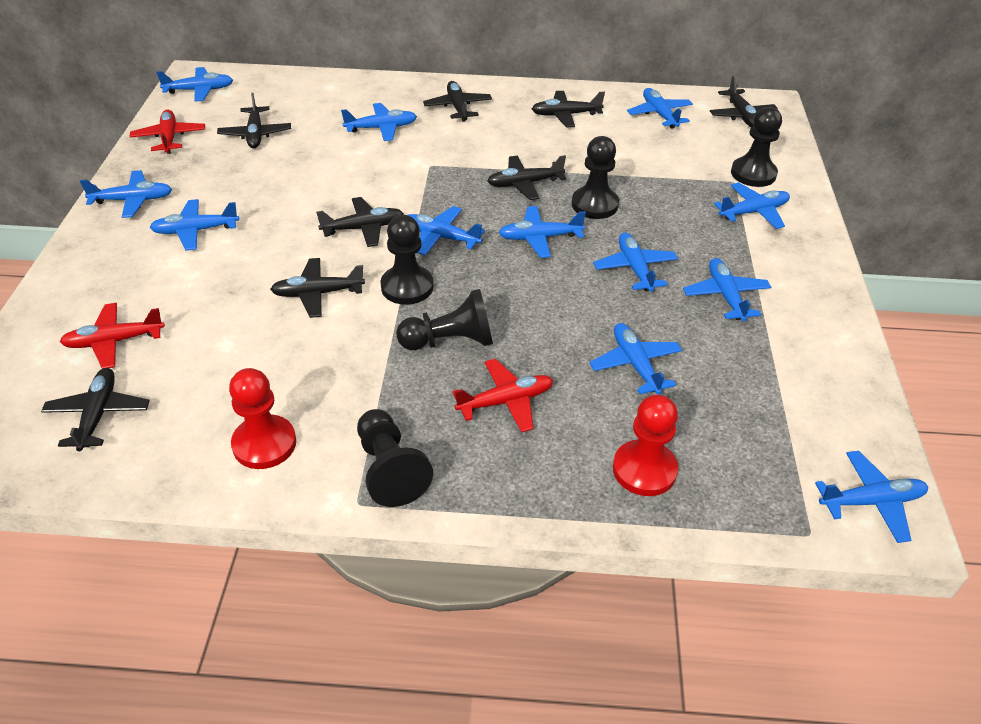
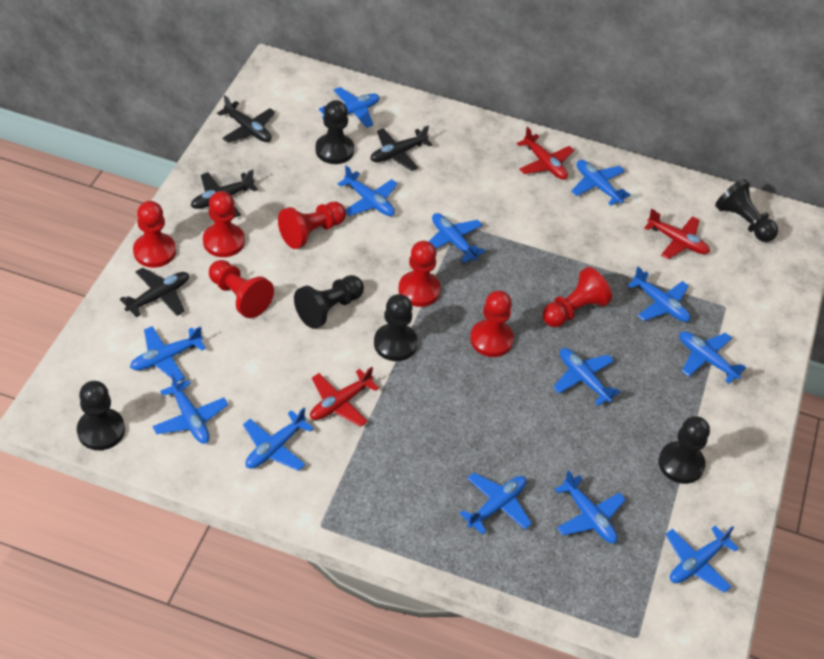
black pawn: 5 -> 6
black plane: 8 -> 4
blue plane: 12 -> 13
red pawn: 2 -> 7

